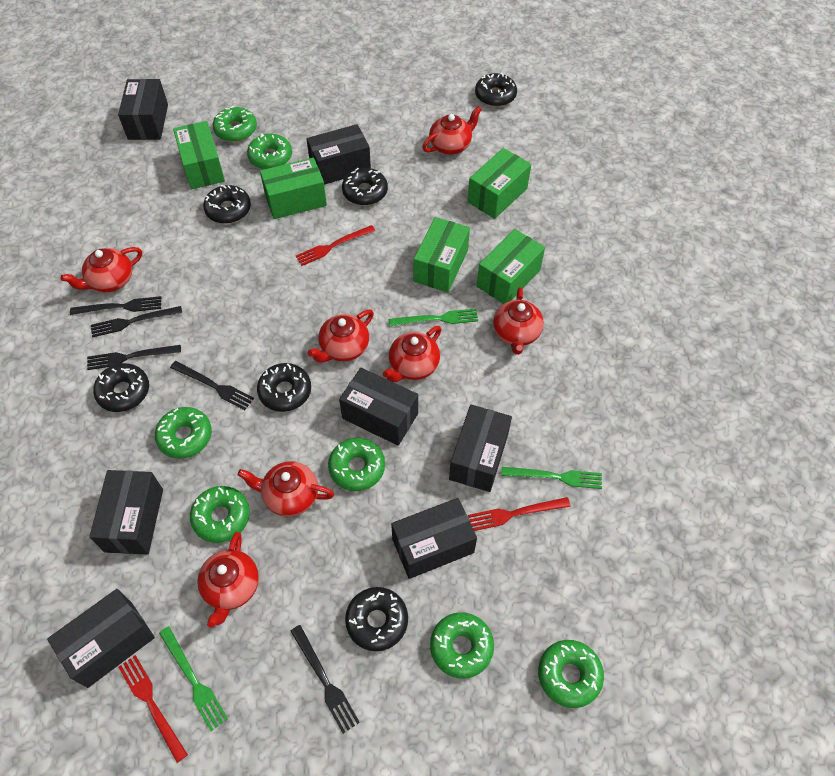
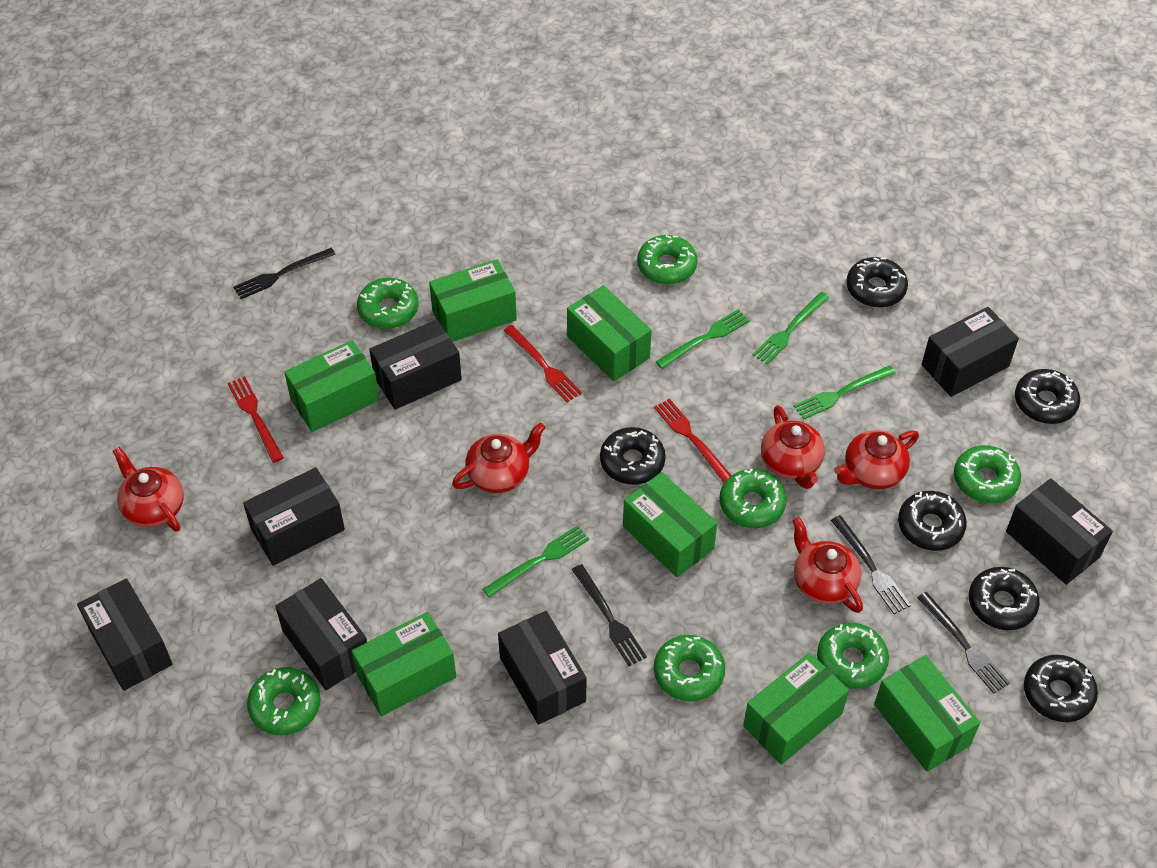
black fork: 5 -> 4
green box: 5 -> 7
green fork: 3 -> 4
red teapot: 7 -> 5

